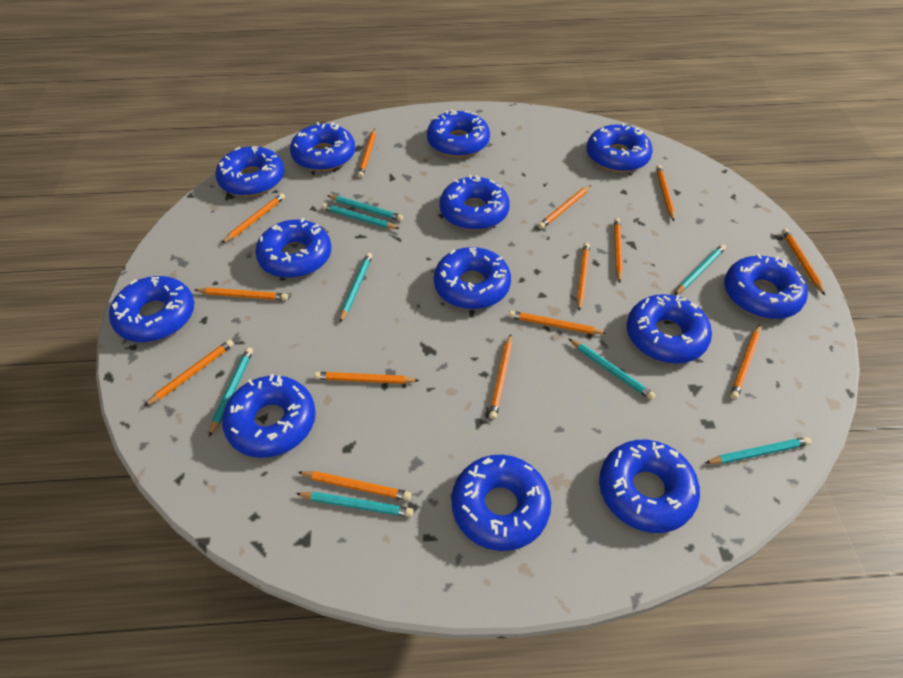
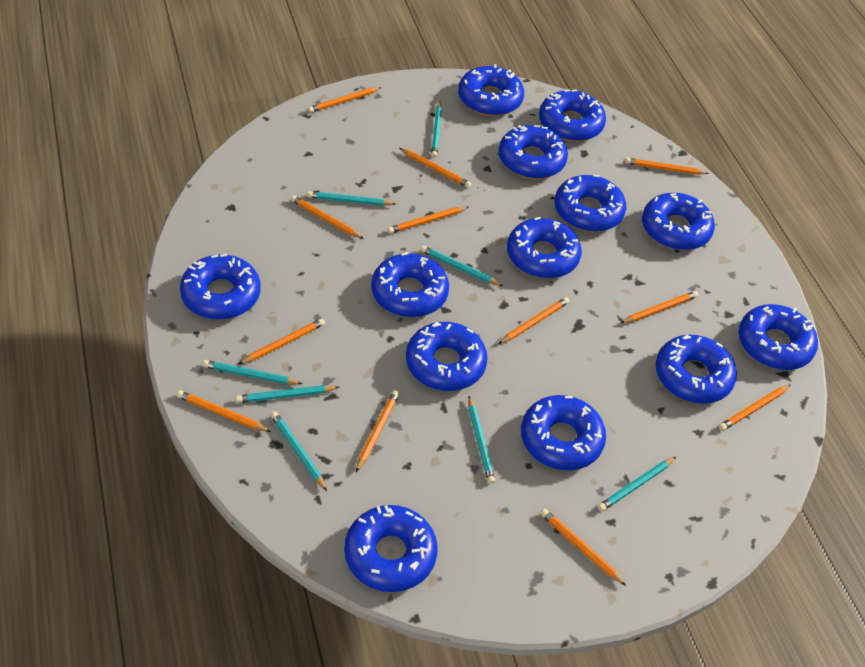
orange pencil: 14 -> 12

